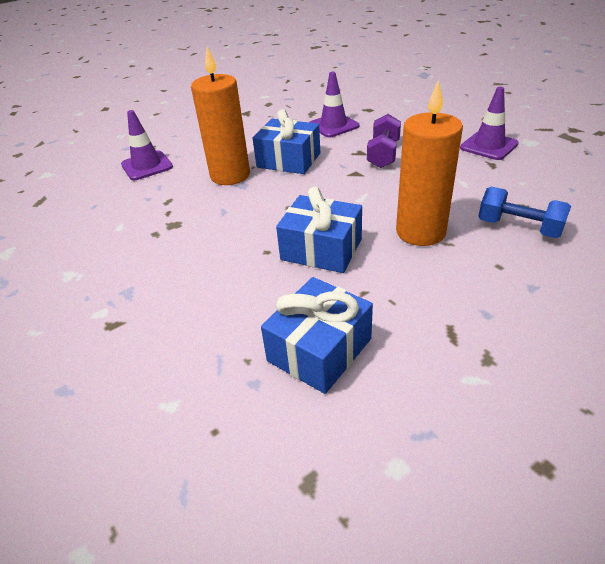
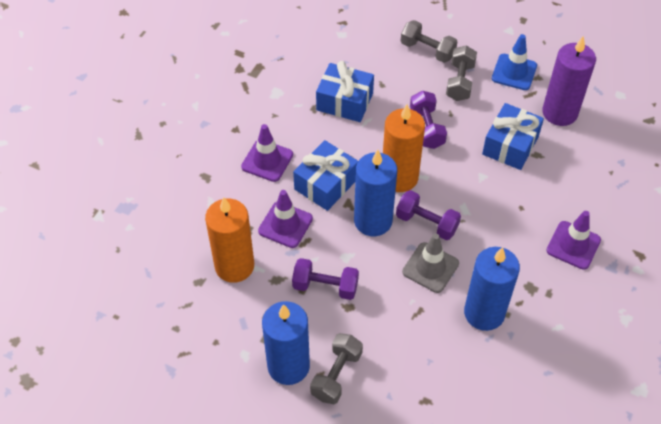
blue candle: 0 -> 3
blue dumbbell: 1 -> 0
blue traffic cone: 0 -> 1
grey dumbbell: 0 -> 3
grey traffic cone: 0 -> 1
purple candle: 0 -> 1
purple dumbbell: 1 -> 3

